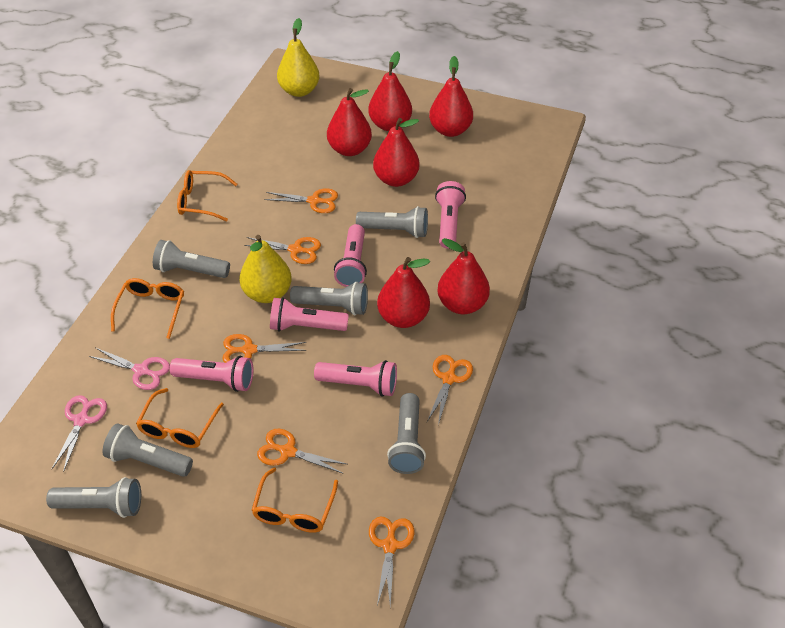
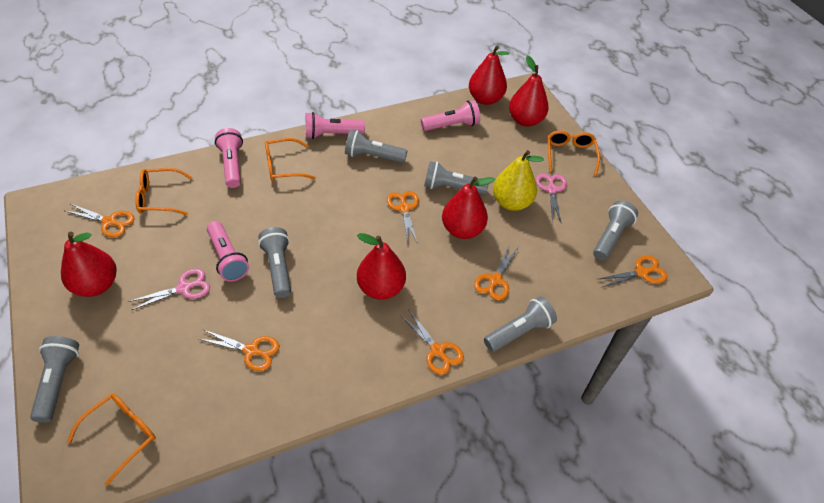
pink flashlight: 5 -> 4
red pear: 6 -> 5
yellow pear: 2 -> 1

